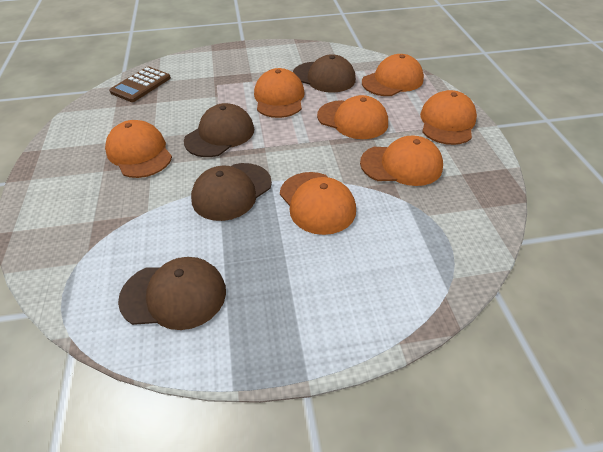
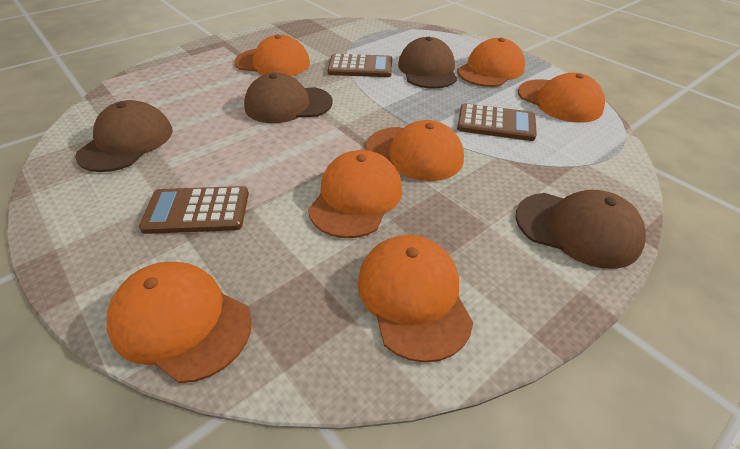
brown calculator: 1 -> 3

